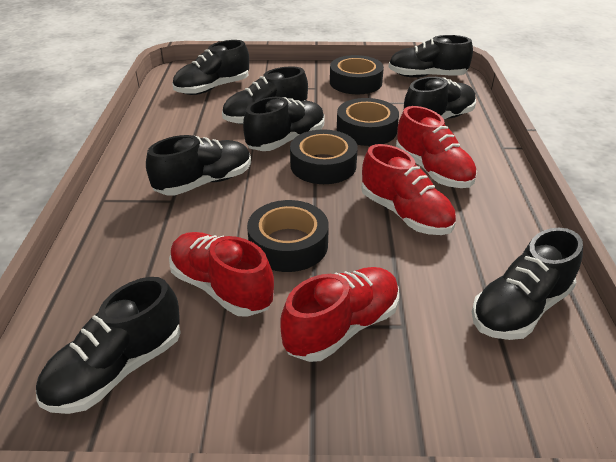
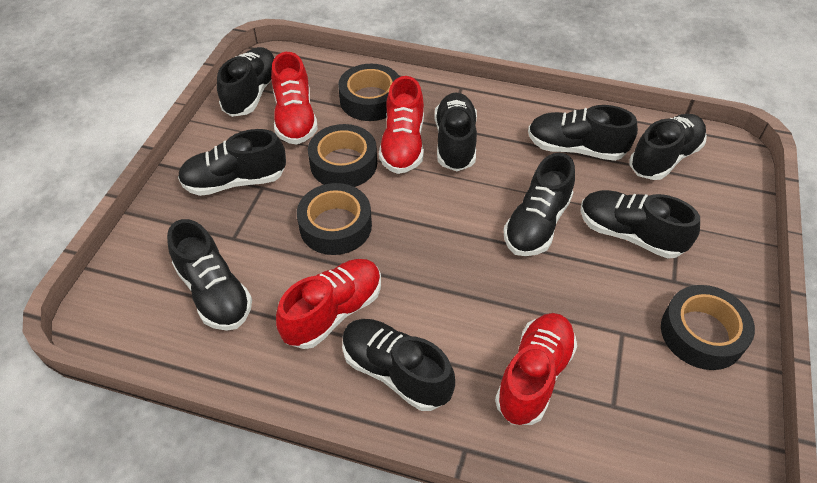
black shoe: 8 -> 9

